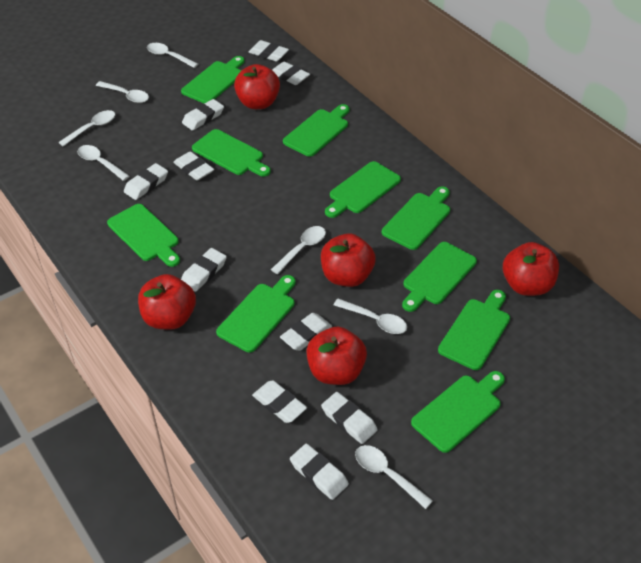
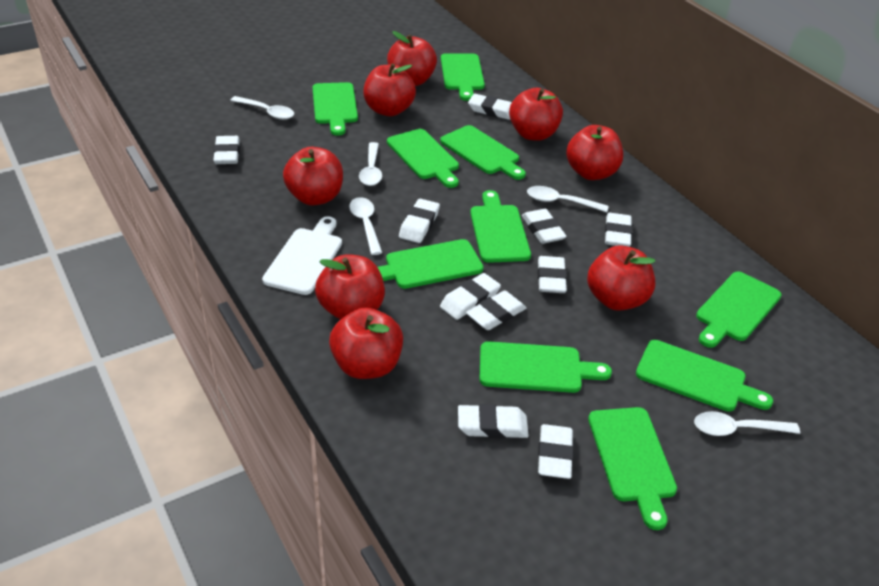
red apple: 5 -> 8
white cutting board: 0 -> 1
white spoon: 7 -> 5

